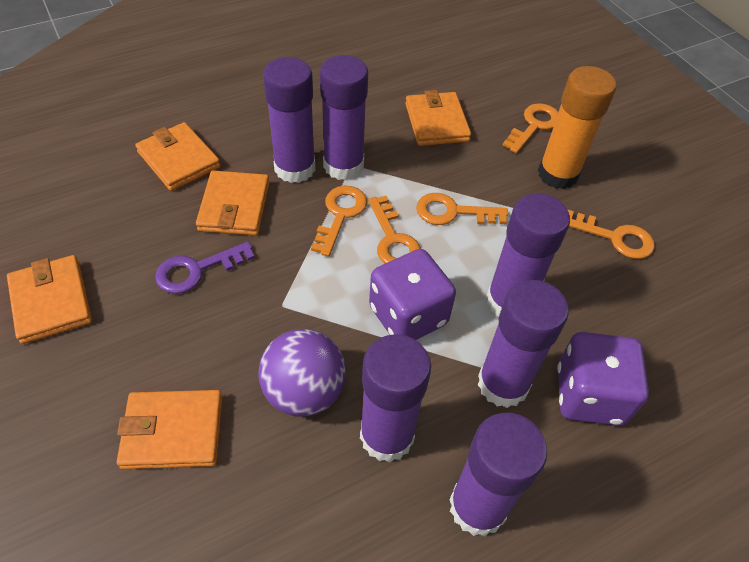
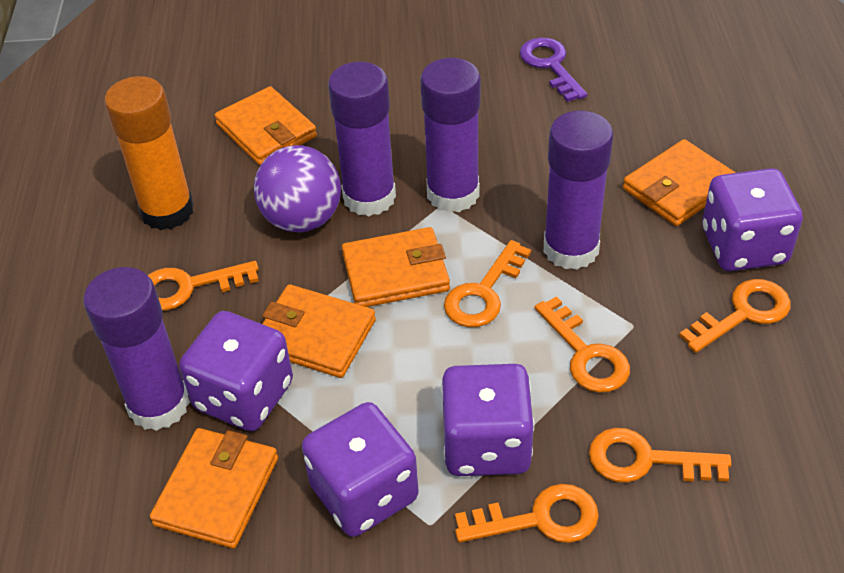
orange key: 5 -> 6
purple dice: 2 -> 4
purple glue stick: 6 -> 4

